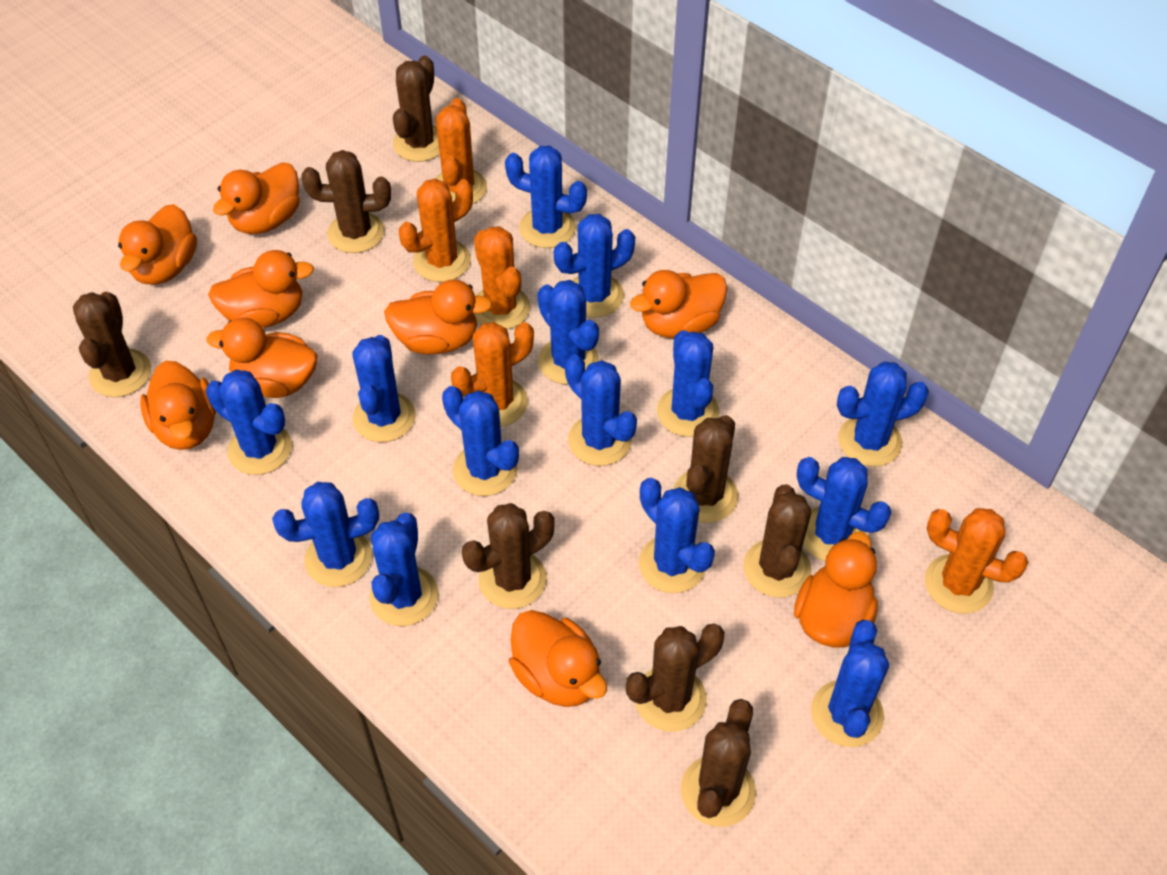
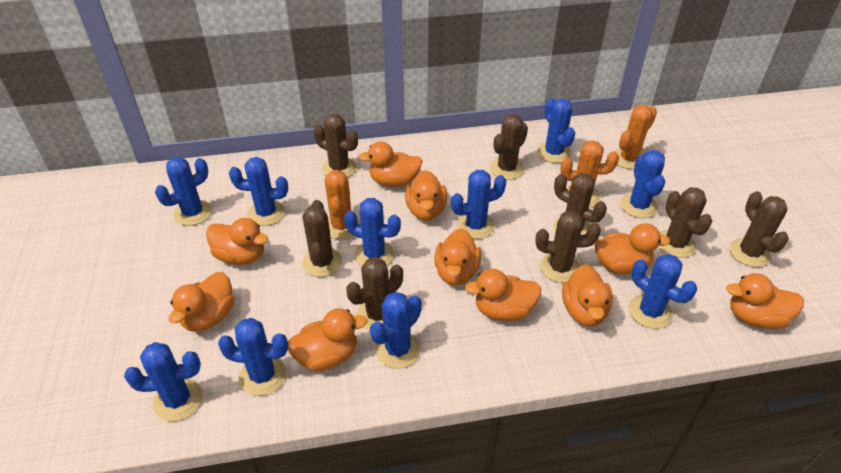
blue cactus: 14 -> 10
orange cactus: 5 -> 3
orange duck: 9 -> 10

